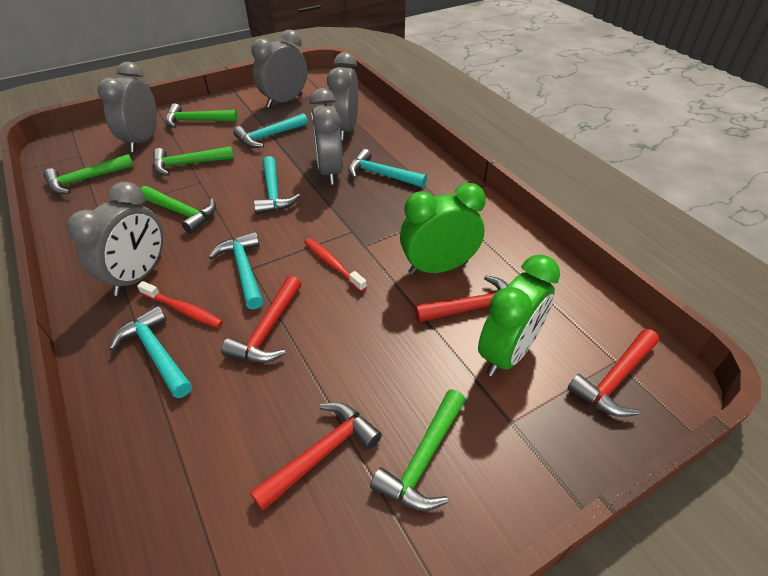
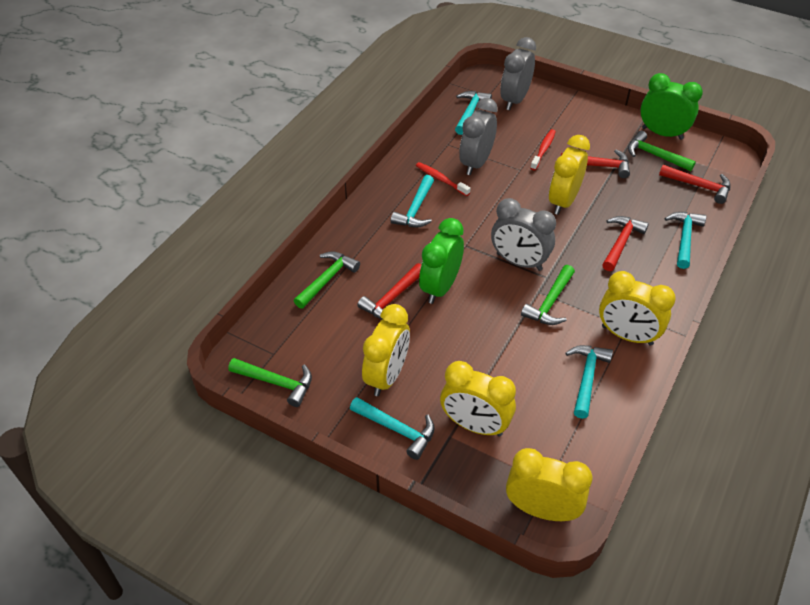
green hammer: 5 -> 4
grey clock: 5 -> 3
yellow clock: 0 -> 5

